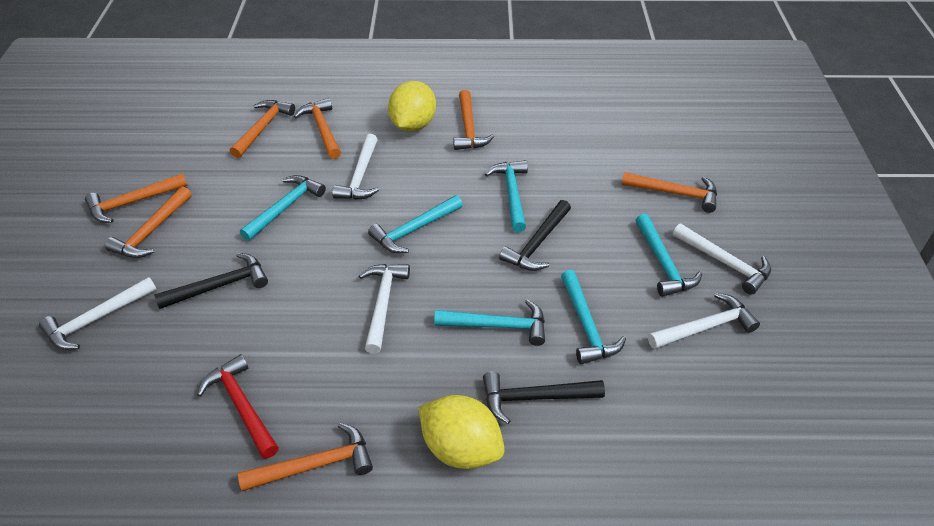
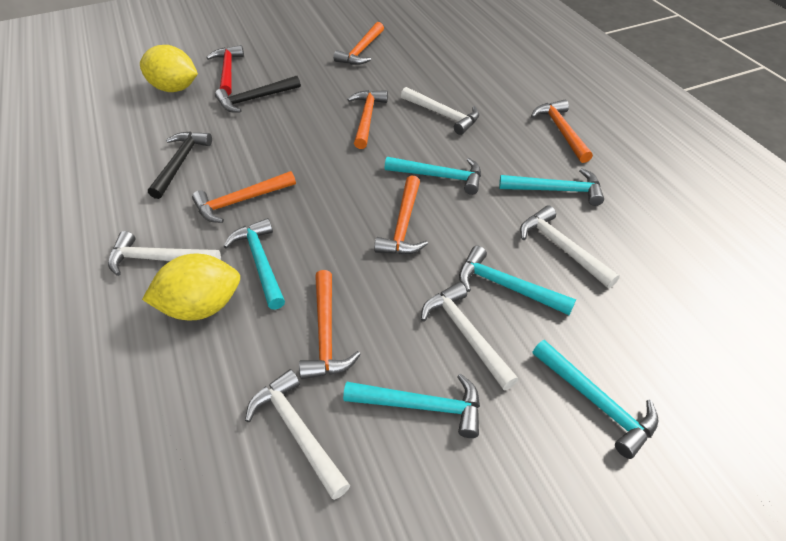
black hammer: 3 -> 2
orange hammer: 7 -> 6

